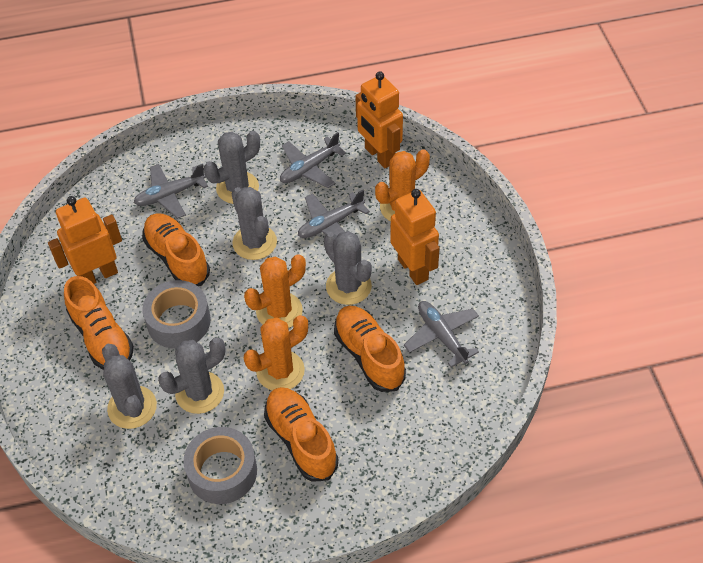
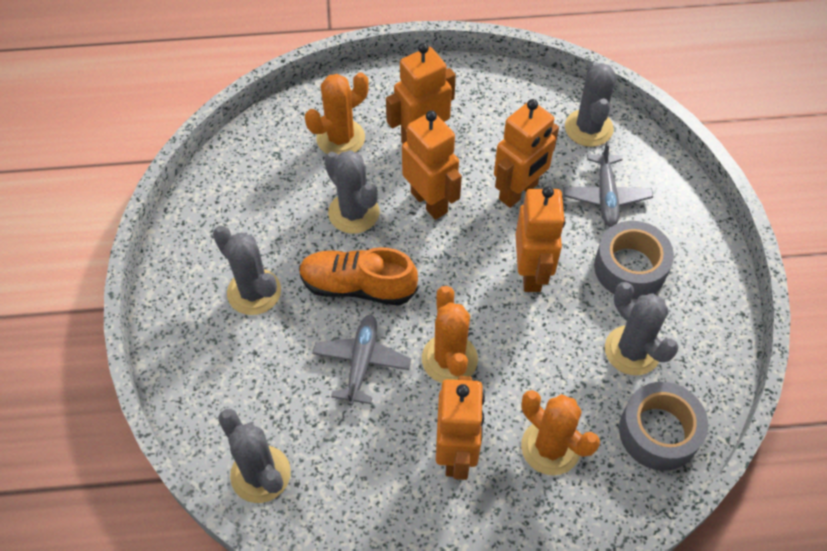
grey plane: 4 -> 2
orange robot: 3 -> 5
orange shoe: 4 -> 1

